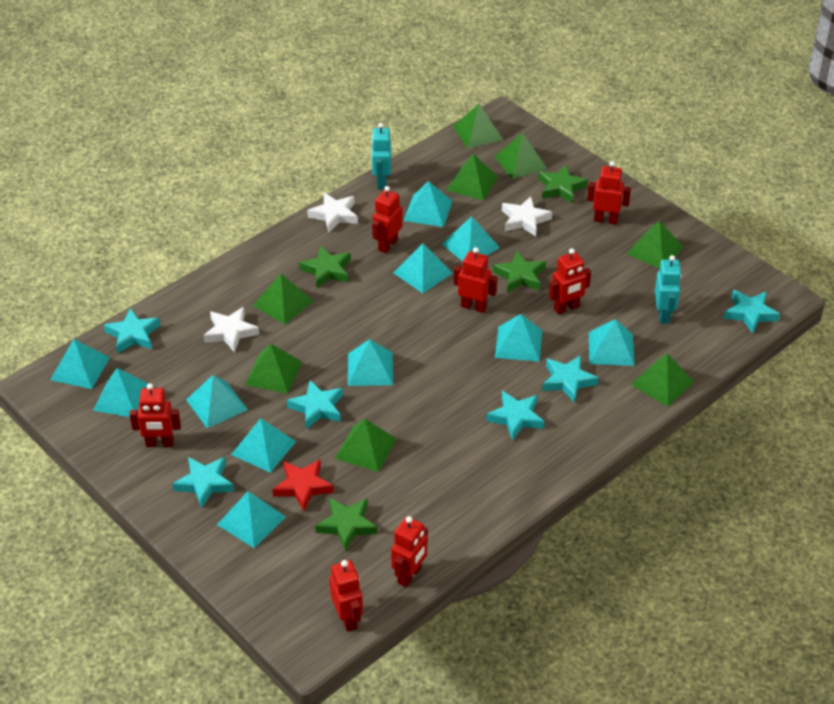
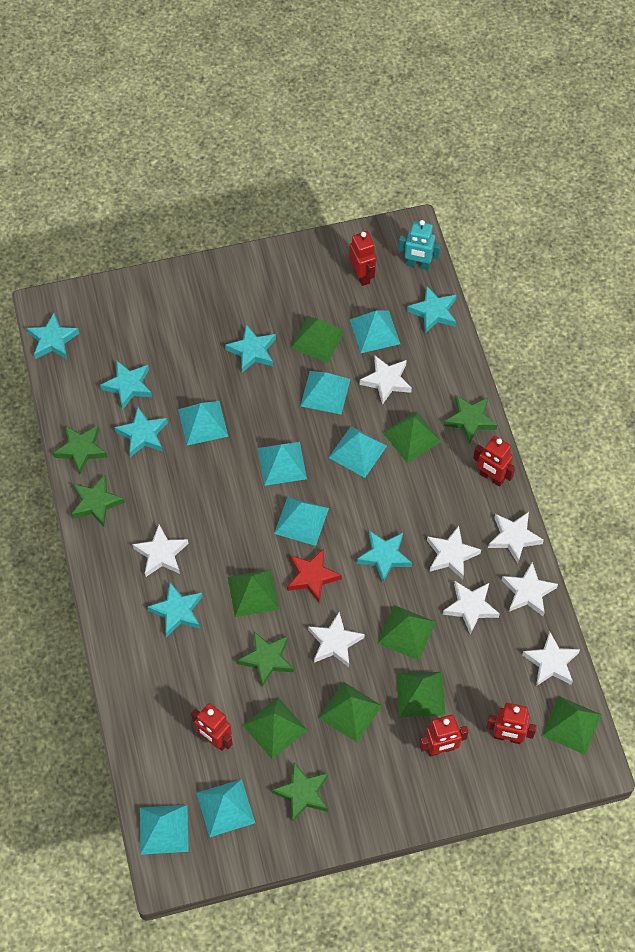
green star: 4 -> 5
red robot: 7 -> 5
turquoise pyramid: 11 -> 8
turquoise robot: 2 -> 1
turquoise star: 6 -> 7
white star: 3 -> 8

